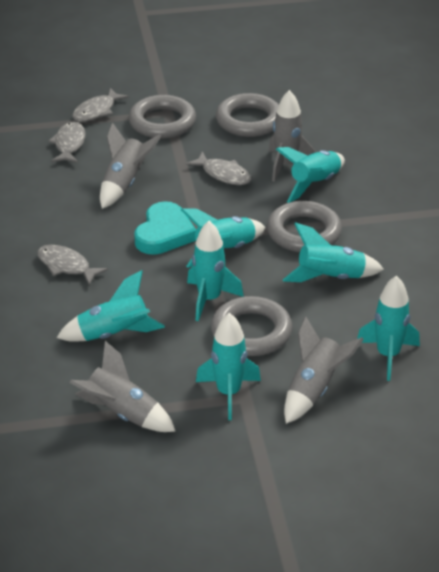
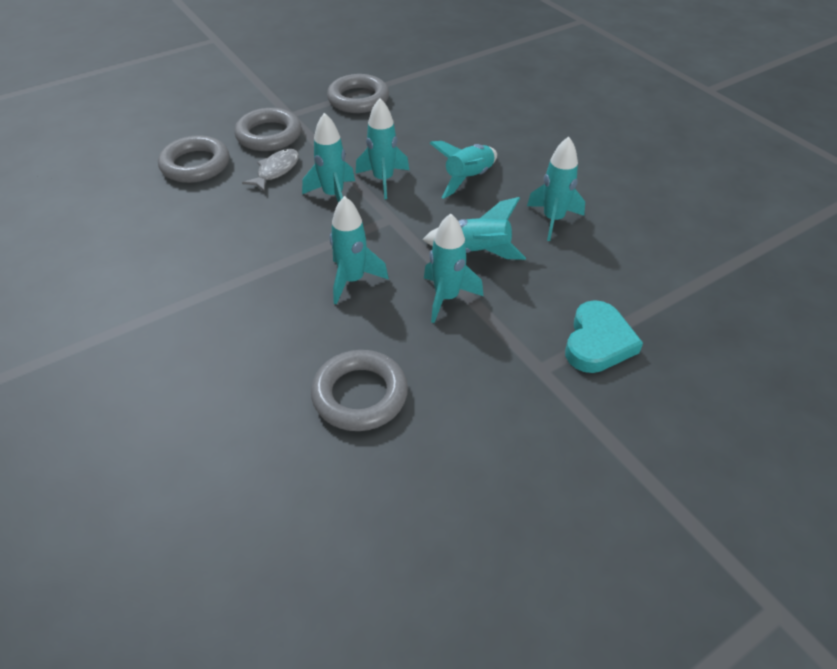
grey fish: 4 -> 1
grey rocket: 4 -> 0

